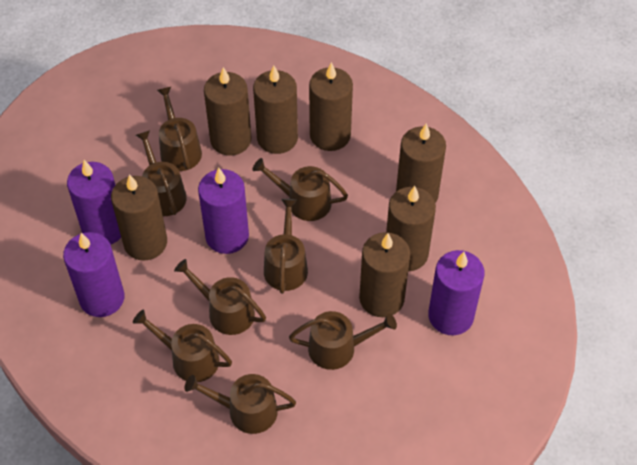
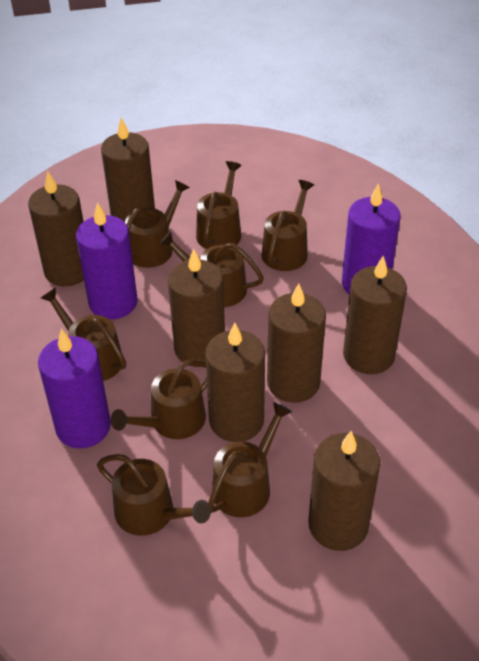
purple candle: 4 -> 3

